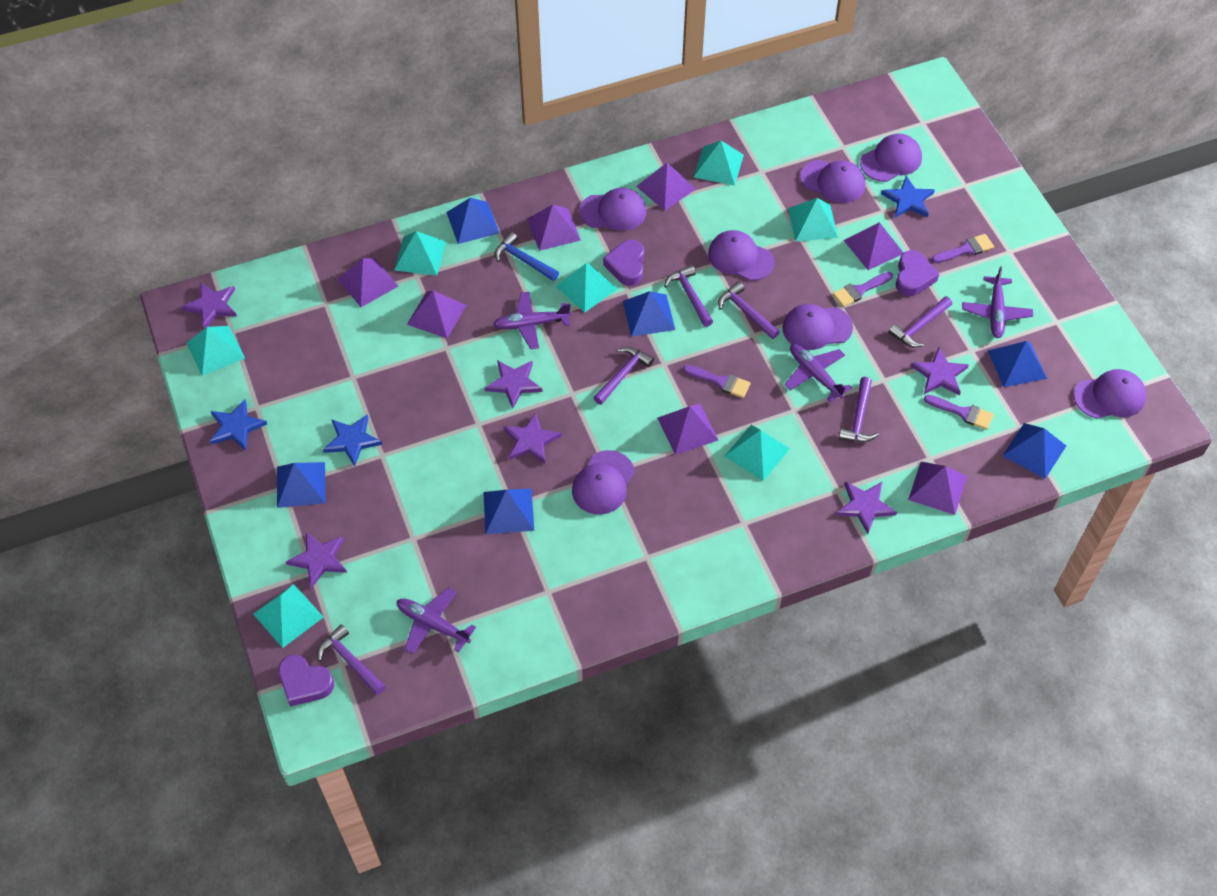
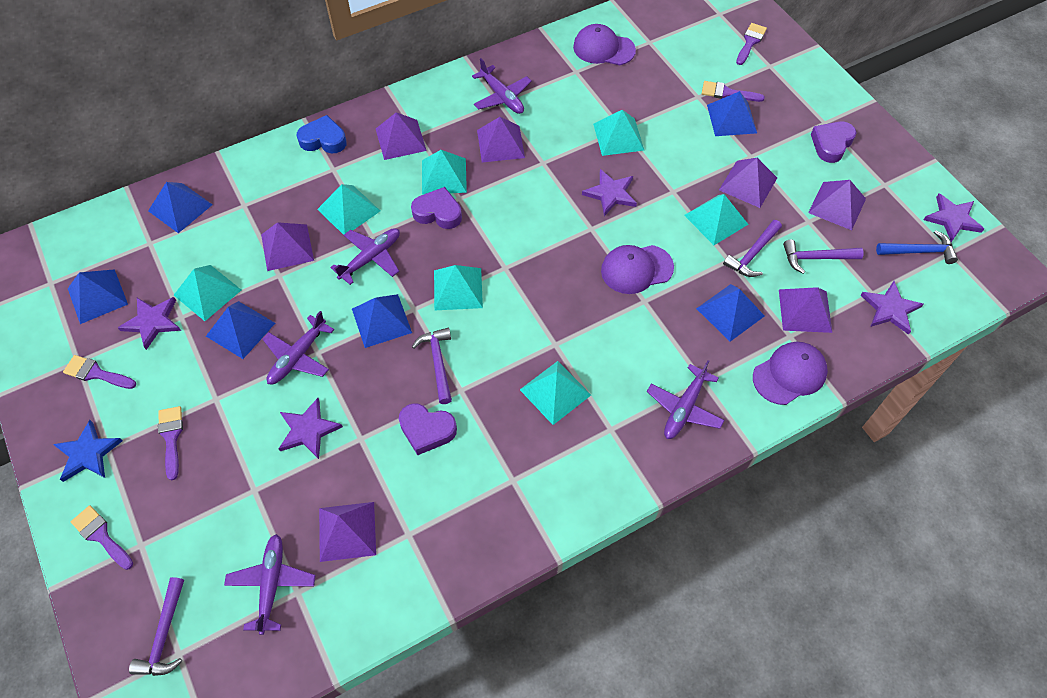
blue heart: 0 -> 1
blue star: 3 -> 1
purple brush: 4 -> 5
purple cap: 7 -> 3
purple hammer: 6 -> 4
purple plane: 4 -> 5
purple star: 6 -> 5

